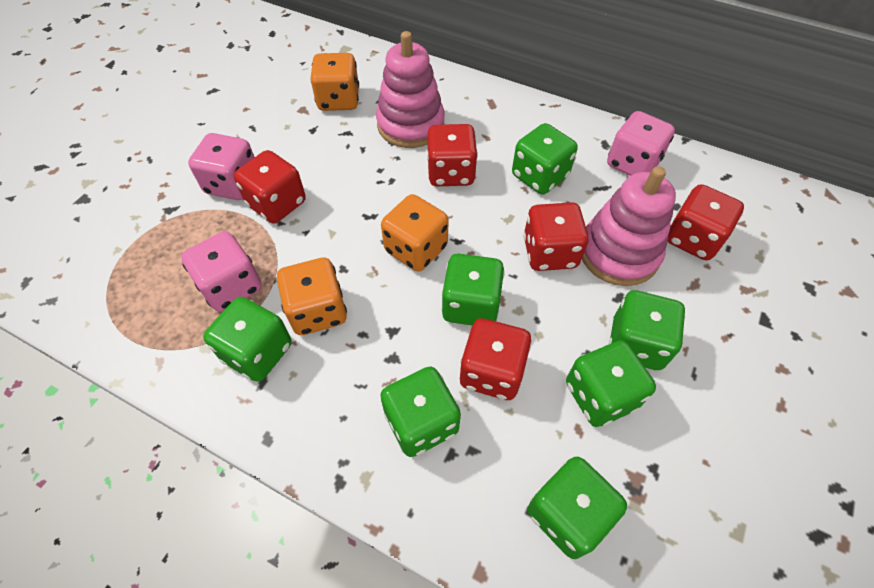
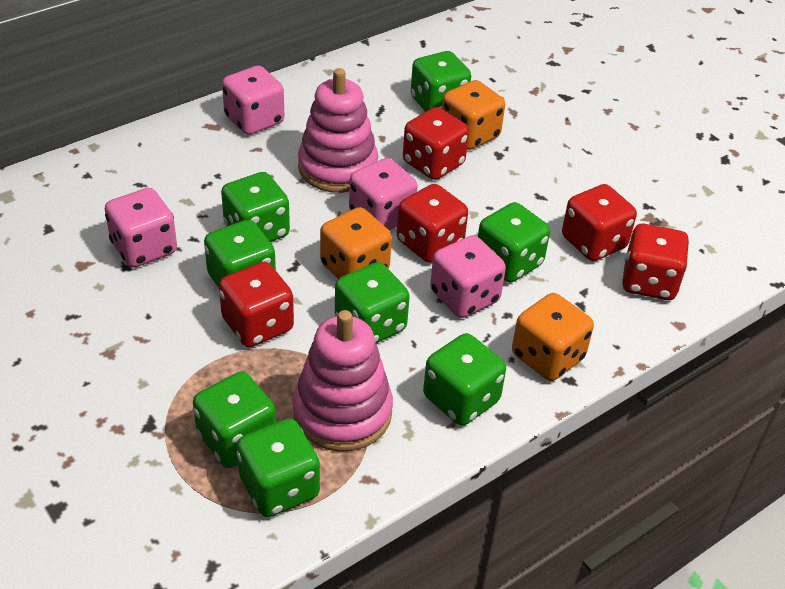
green dice: 7 -> 8
pink dice: 3 -> 4

